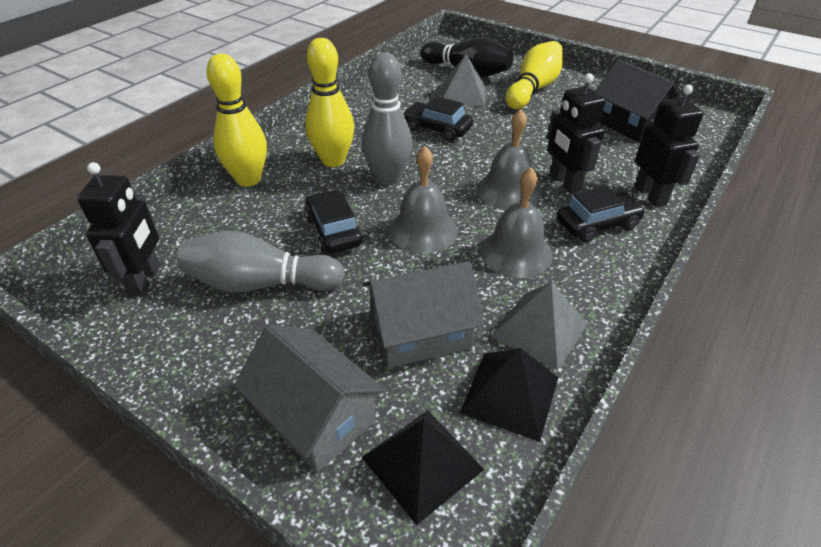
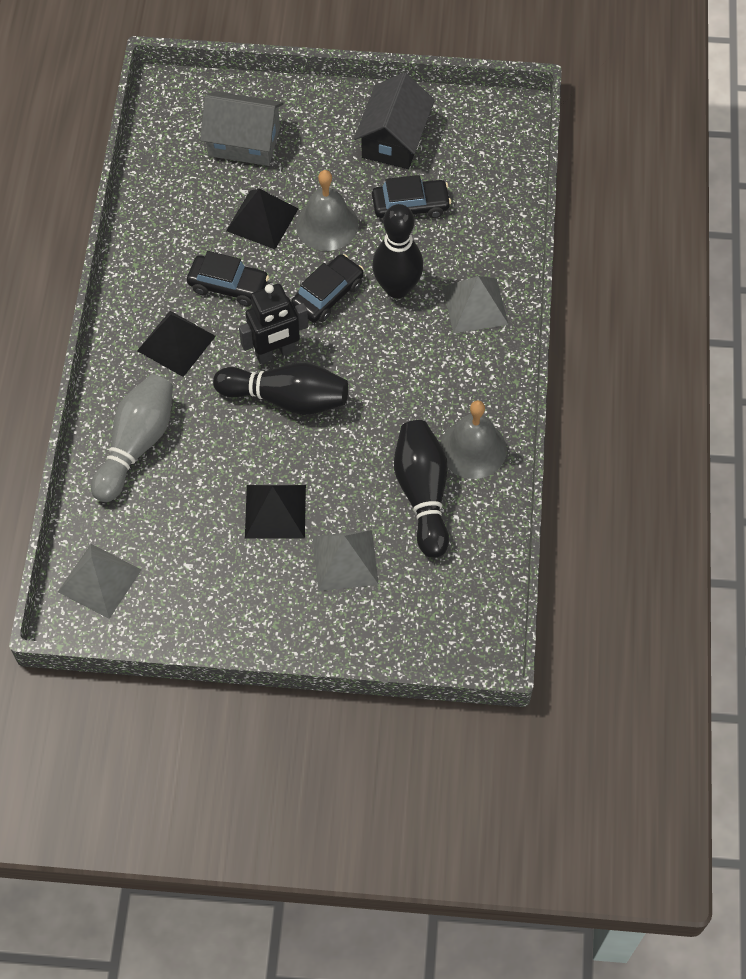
black bowling pin: 1 -> 3
black pyramid: 2 -> 3
black robot: 3 -> 1
grey bell: 3 -> 2
grey bowling pin: 2 -> 1
grey house: 2 -> 1
grey pyramid: 2 -> 3
yellow bowling pin: 3 -> 0

